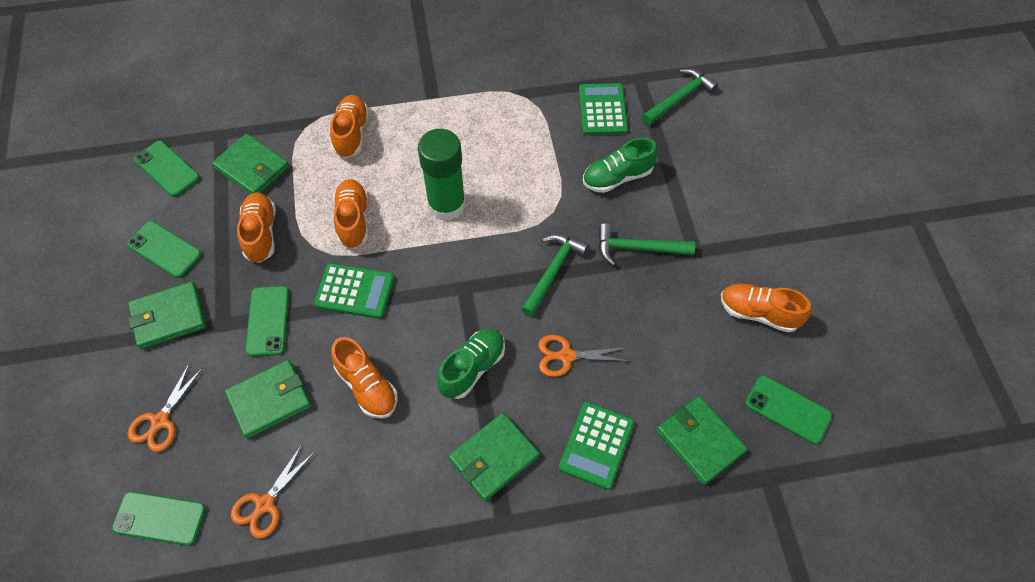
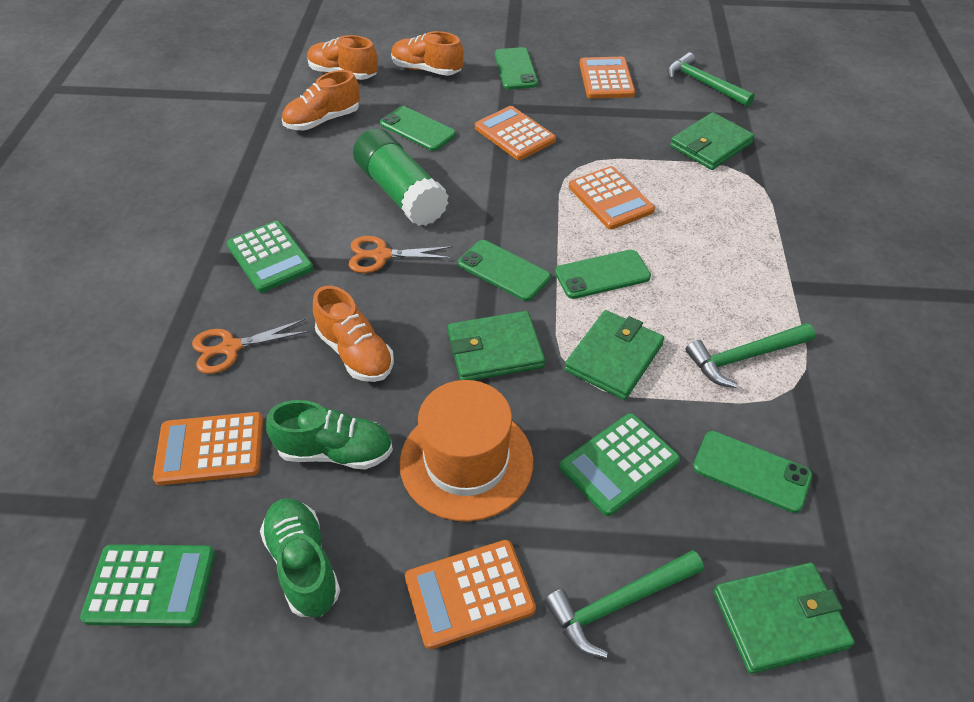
green wallet: 5 -> 4
orange calculator: 0 -> 5
orange hat: 0 -> 1
orange scissors: 3 -> 2
orange shoe: 5 -> 4

